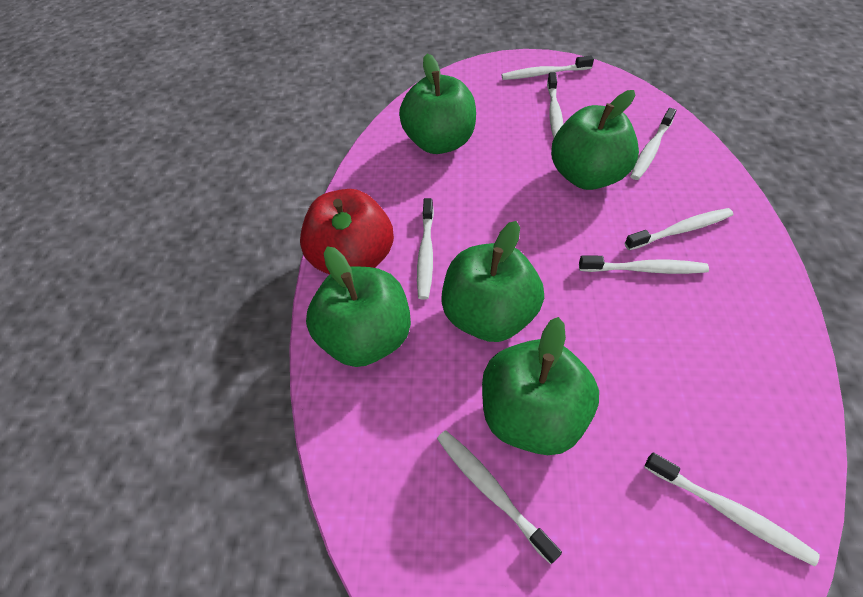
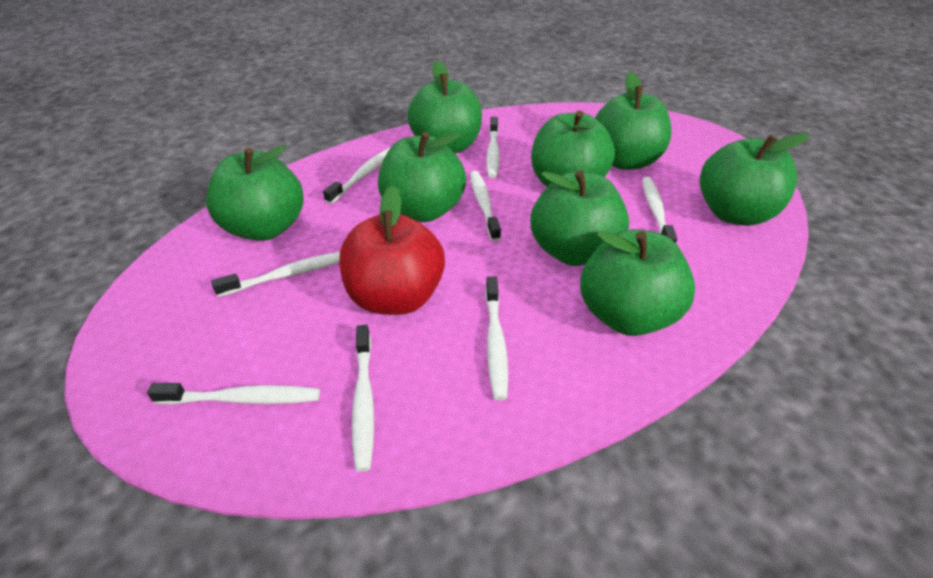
green apple: 5 -> 8

